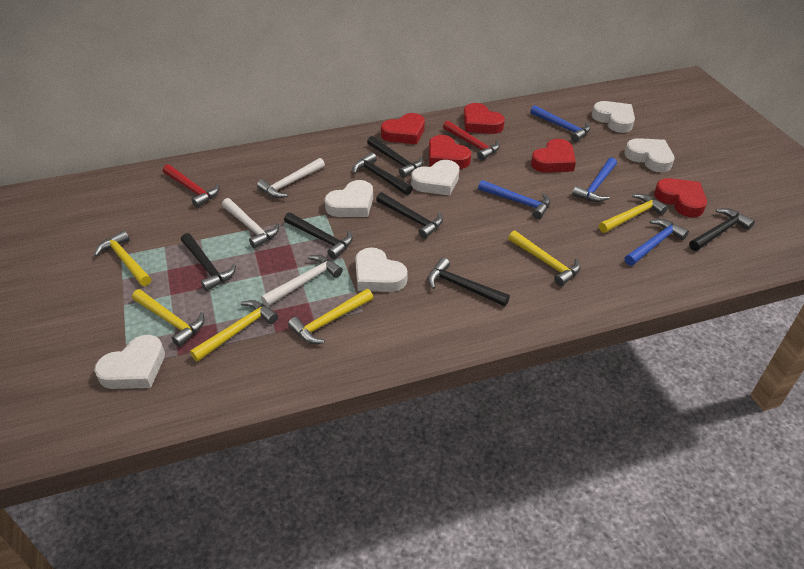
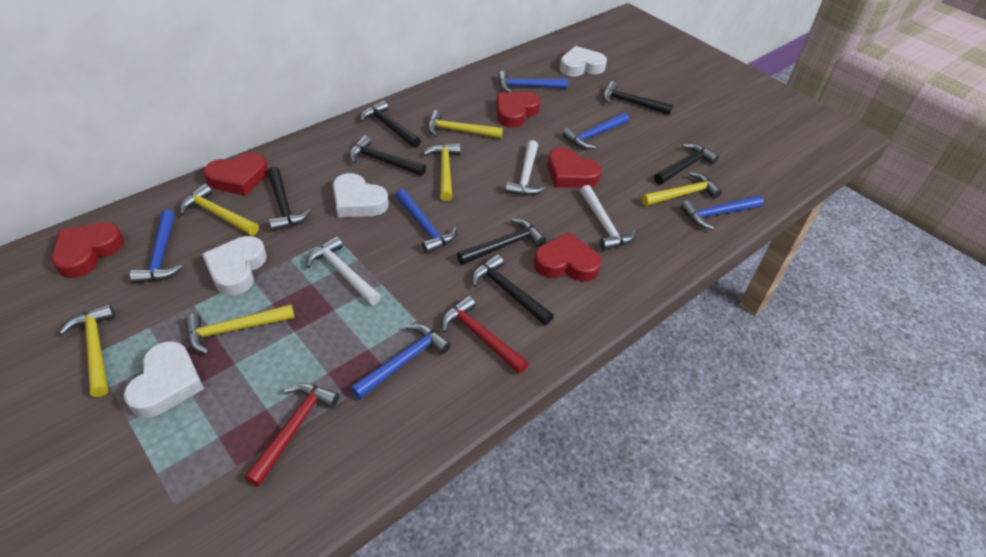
blue hammer: 4 -> 6
white heart: 6 -> 4

